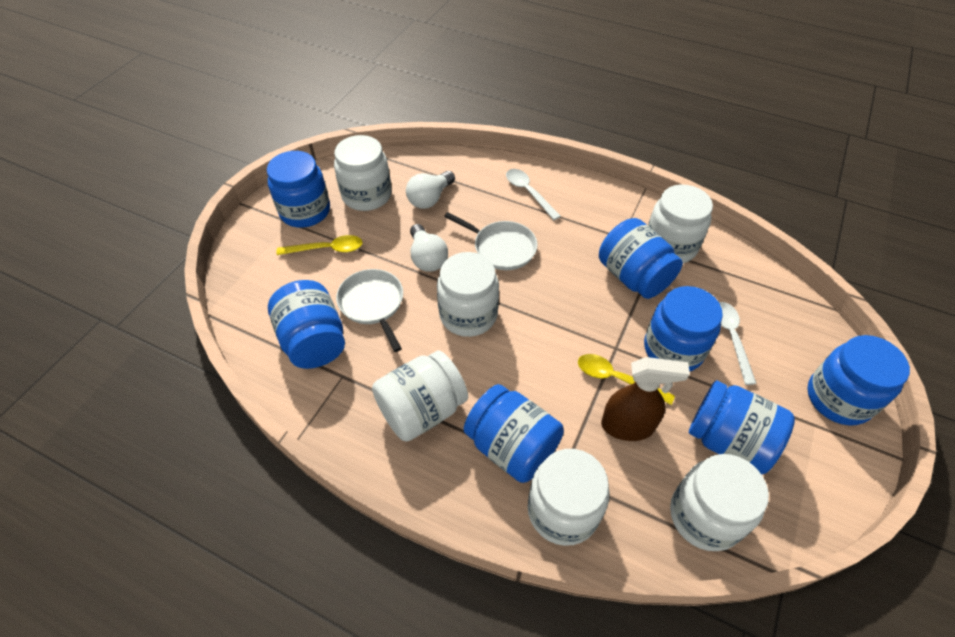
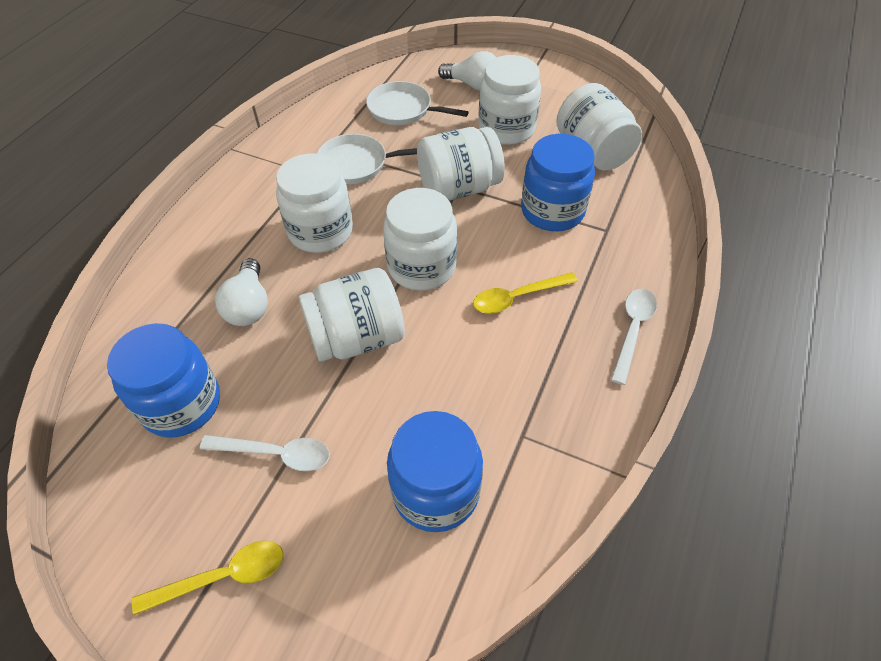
blue jar: 7 -> 3
brown spray bottle: 1 -> 0

